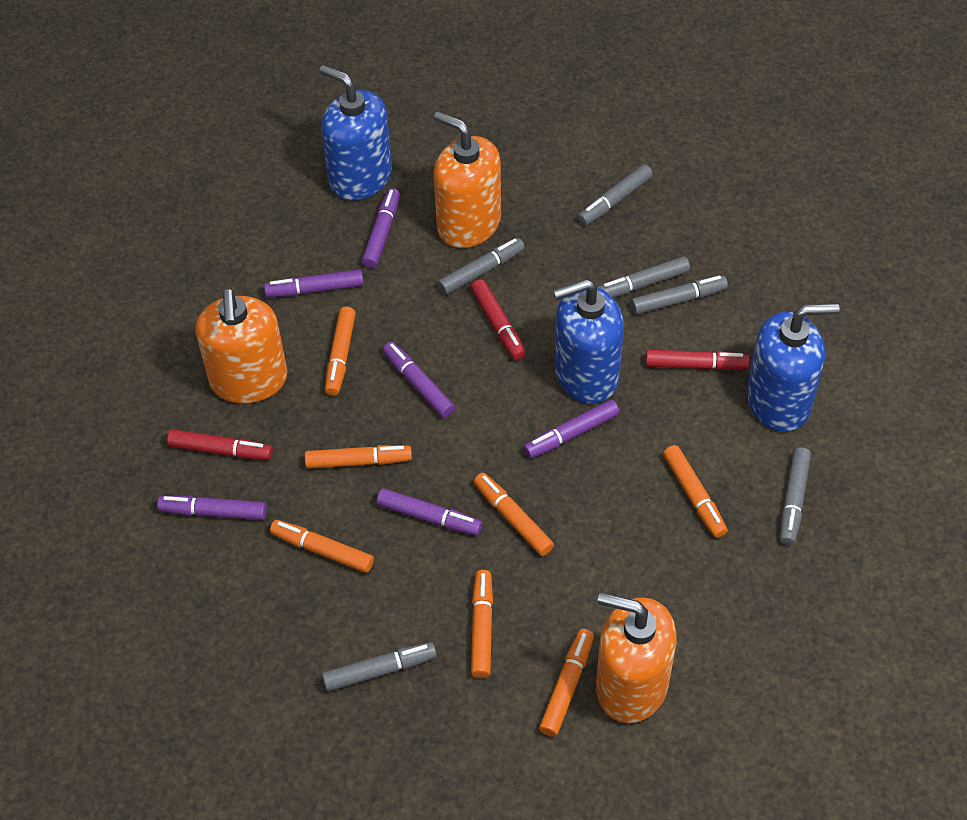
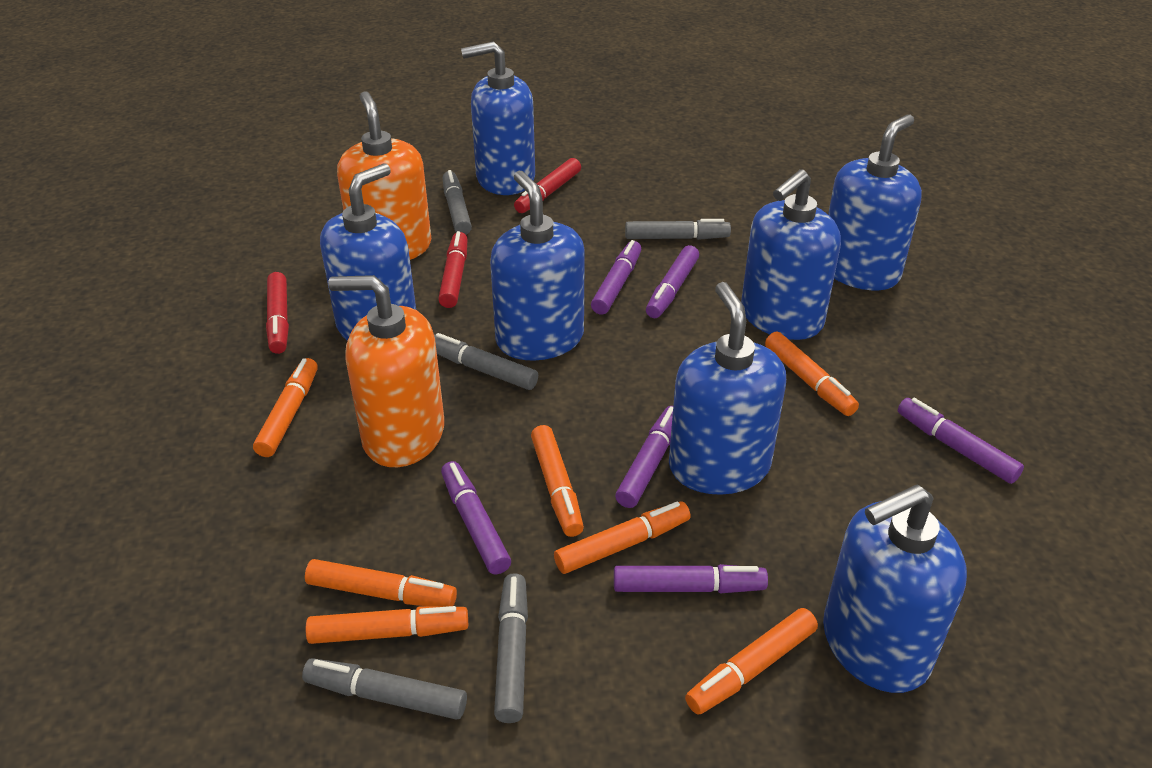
blue soap dispenser: 3 -> 7
grey marker: 6 -> 5
orange soap dispenser: 3 -> 2

